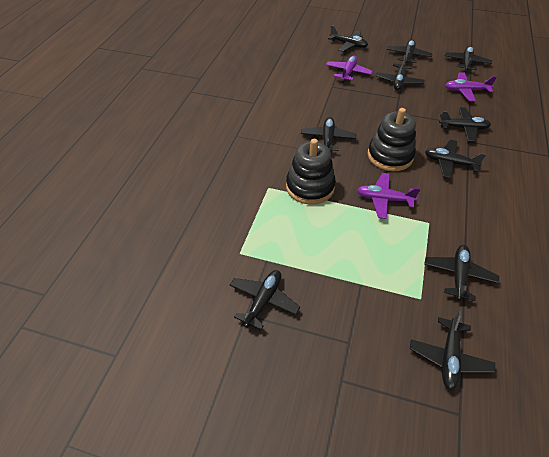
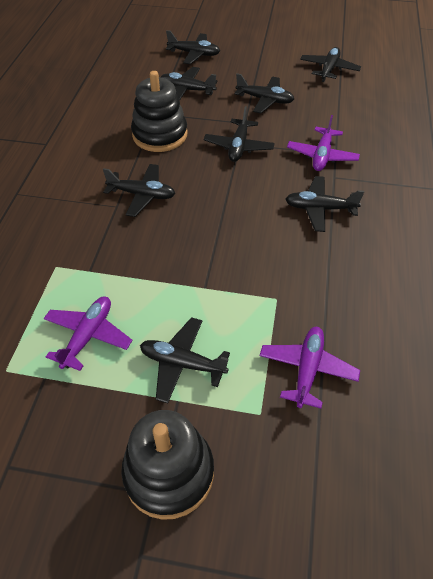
black plane: 10 -> 8

